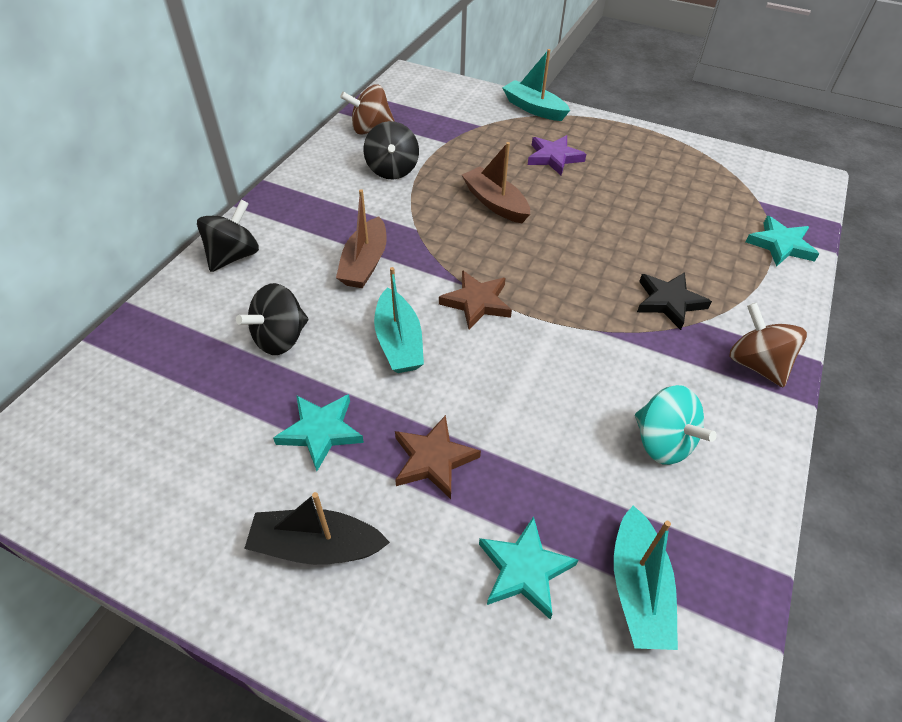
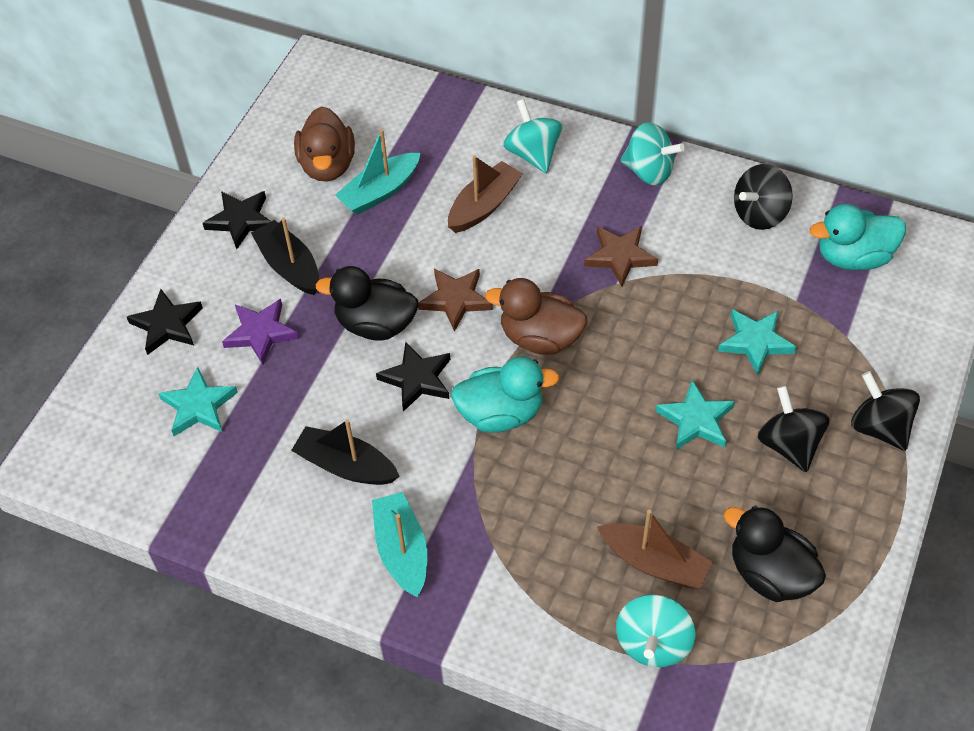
black boat: 1 -> 2
black duck: 0 -> 2
black star: 1 -> 3
brown duck: 0 -> 2
brown spinning top: 2 -> 0
turquoise boat: 3 -> 2
turquoise duck: 0 -> 2
turquoise spinning top: 1 -> 3

